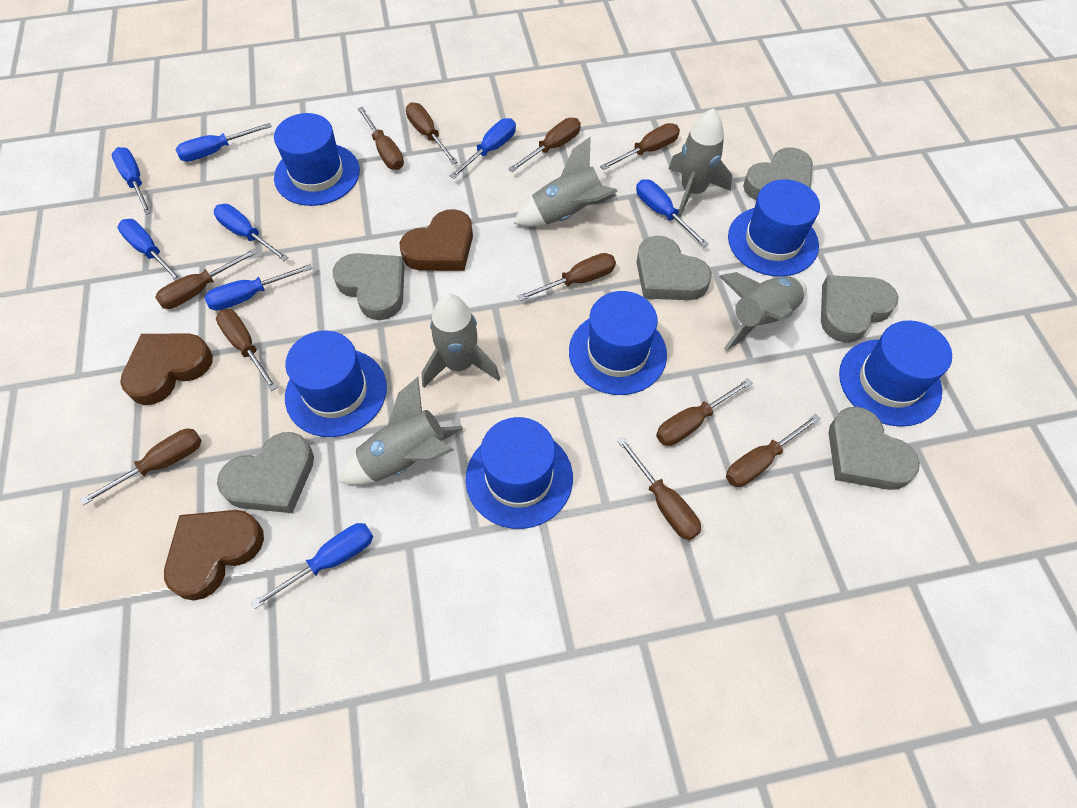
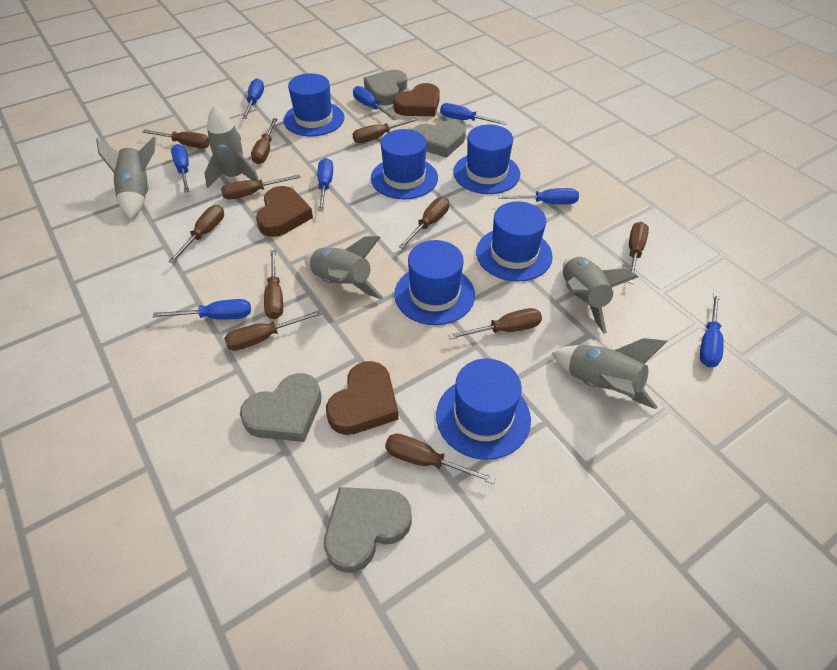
grey heart: 6 -> 4

